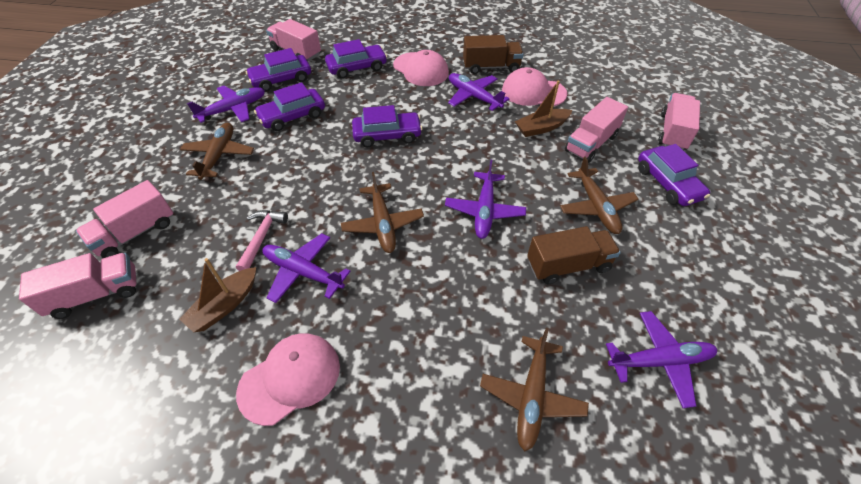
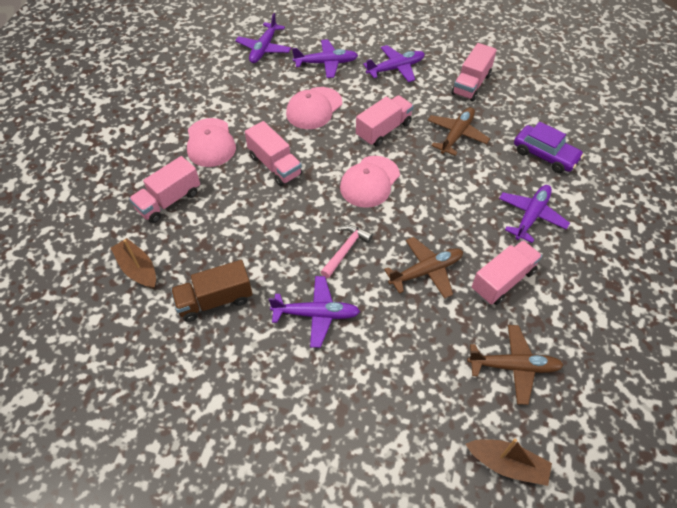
brown plane: 4 -> 3
brown truck: 2 -> 1
purple car: 5 -> 1

